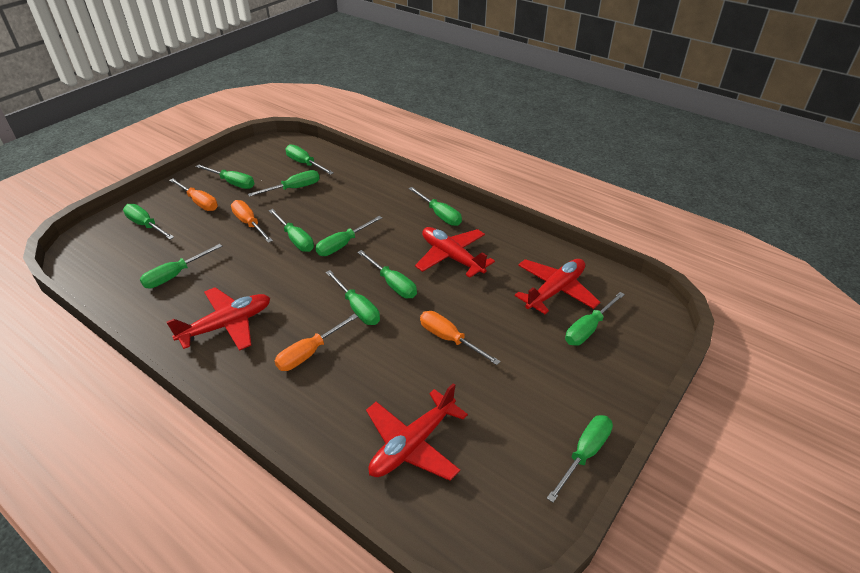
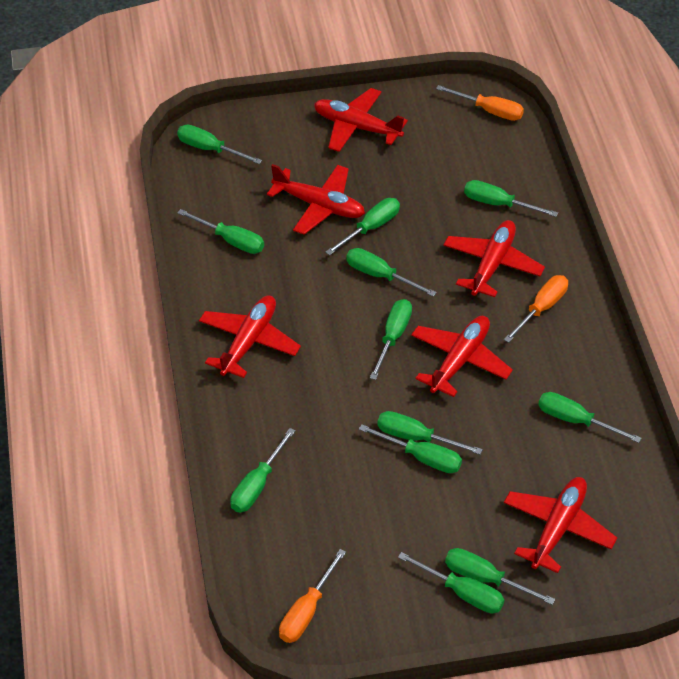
orange screwdriver: 4 -> 3
red plane: 4 -> 6

